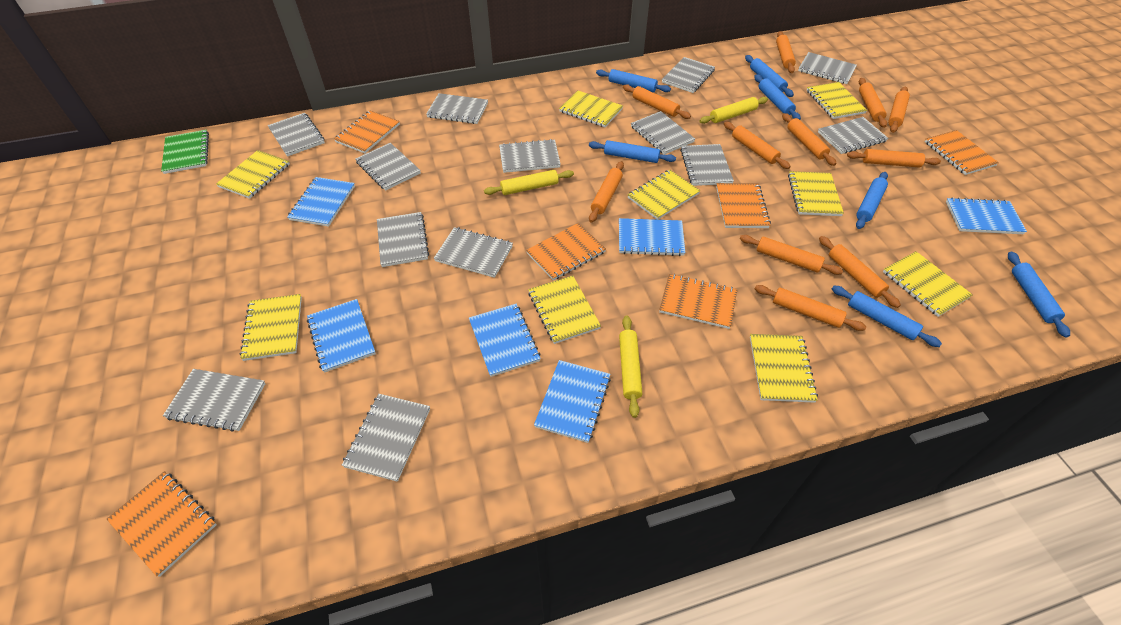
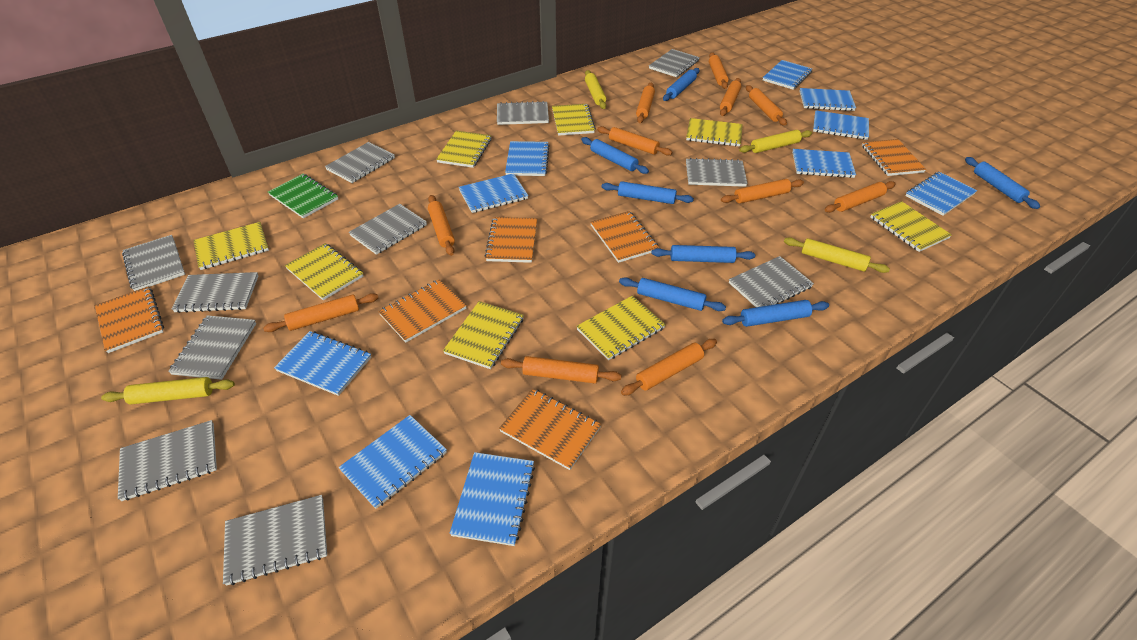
blue notebook: 6 -> 10
grey notebook: 13 -> 11
yellow notebook: 9 -> 8
yellow rolling pin: 3 -> 4

